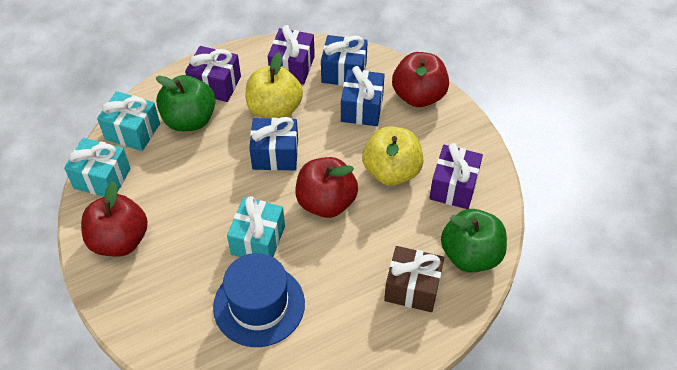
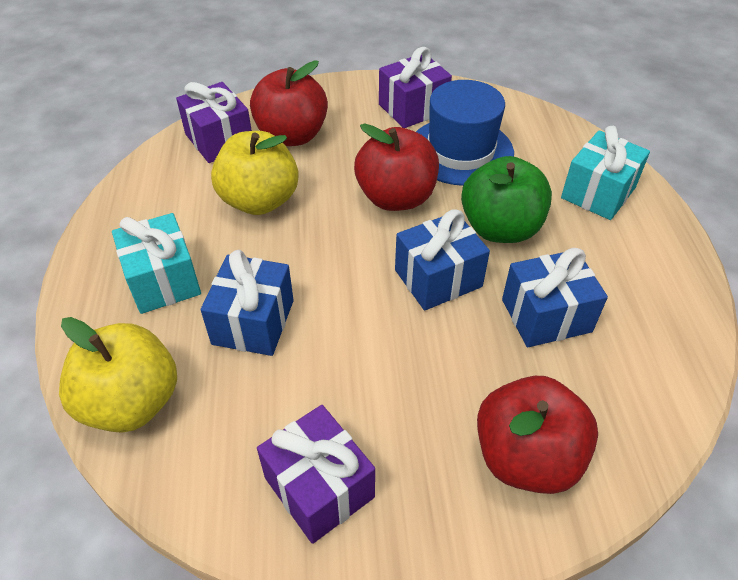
brown gift: 1 -> 0
green apple: 2 -> 1
turquoise gift: 3 -> 2

